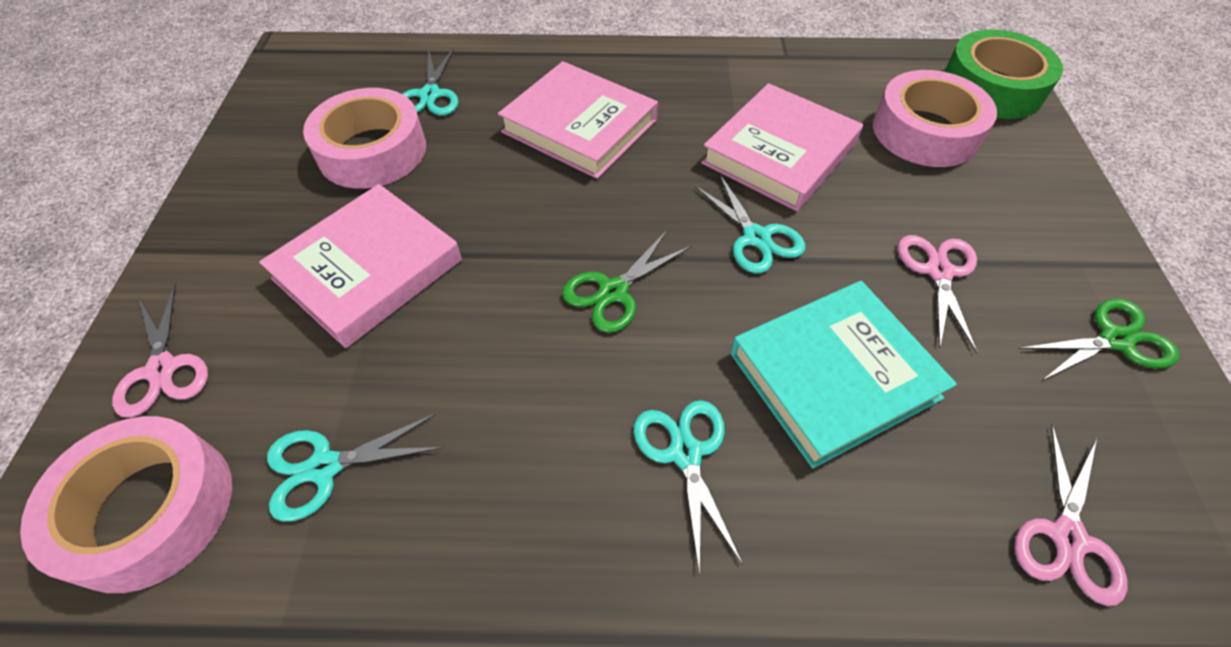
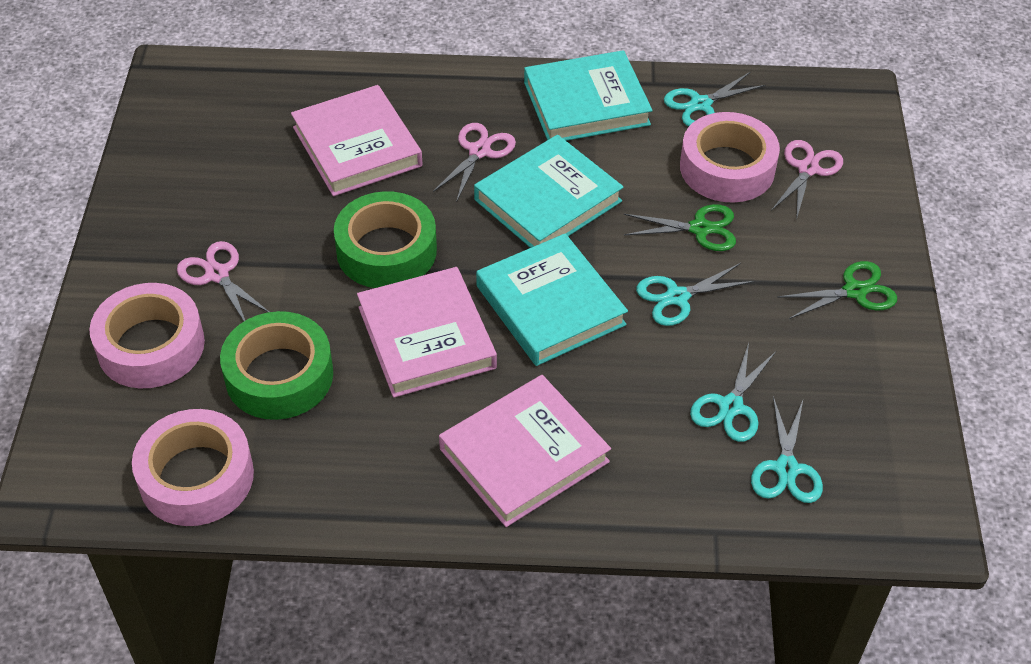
green tape: 1 -> 2
turquoise book: 1 -> 3

